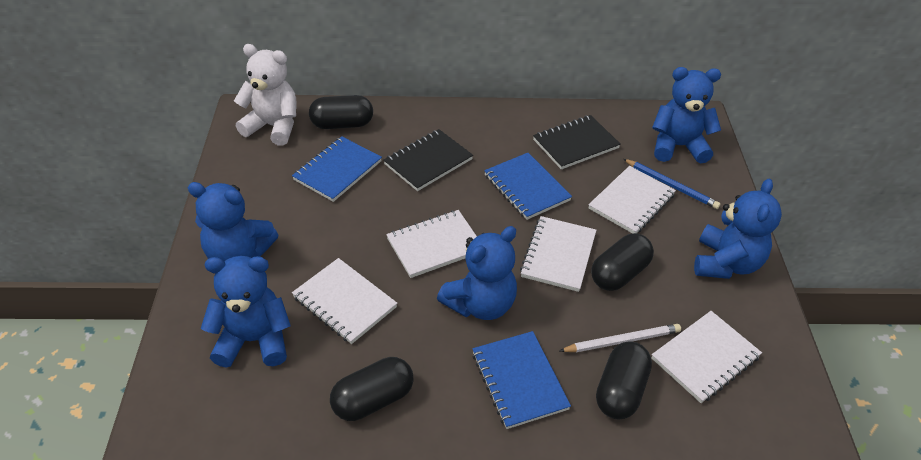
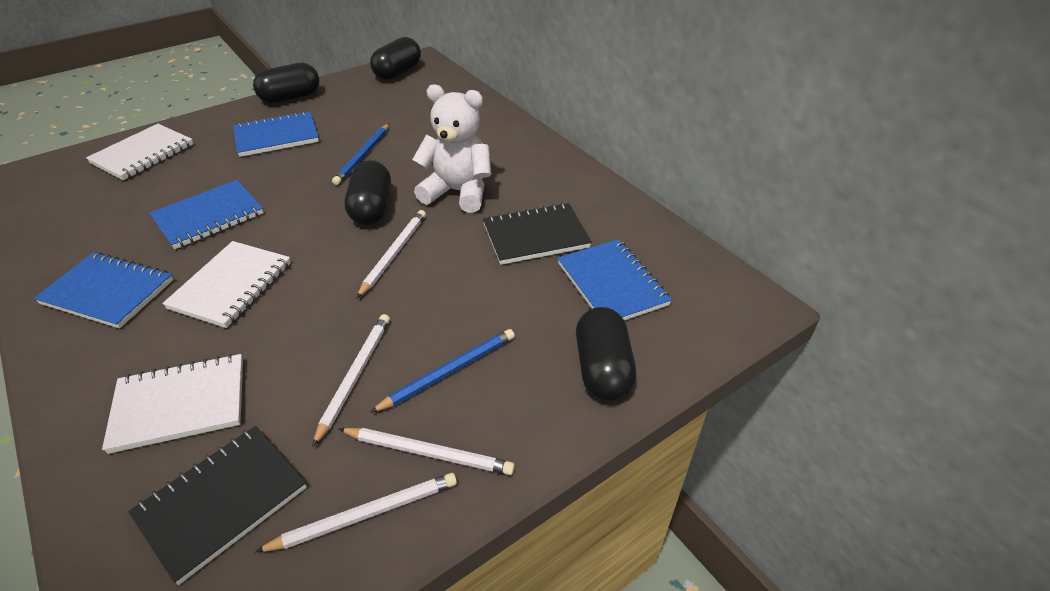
blue notebook: 3 -> 4
blue pencil: 1 -> 2
blue teddy bear: 5 -> 0
white notebook: 5 -> 3
white pencil: 1 -> 4

